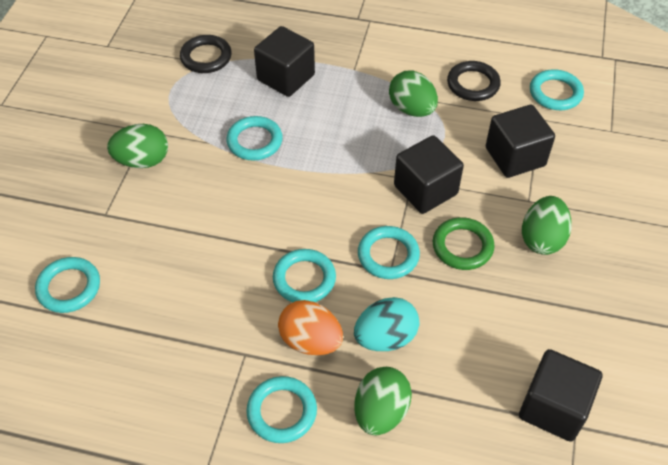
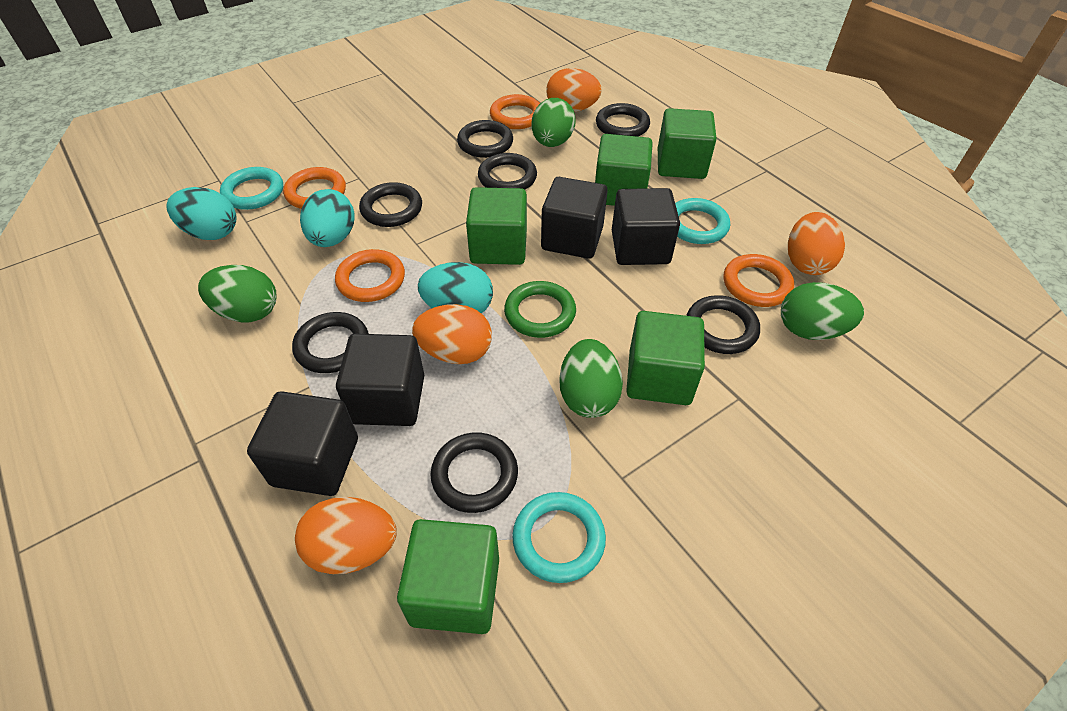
black ring: 2 -> 7
green cube: 0 -> 5
orange egg: 1 -> 4
orange ring: 0 -> 4
turquoise egg: 1 -> 3
turquoise ring: 6 -> 3

